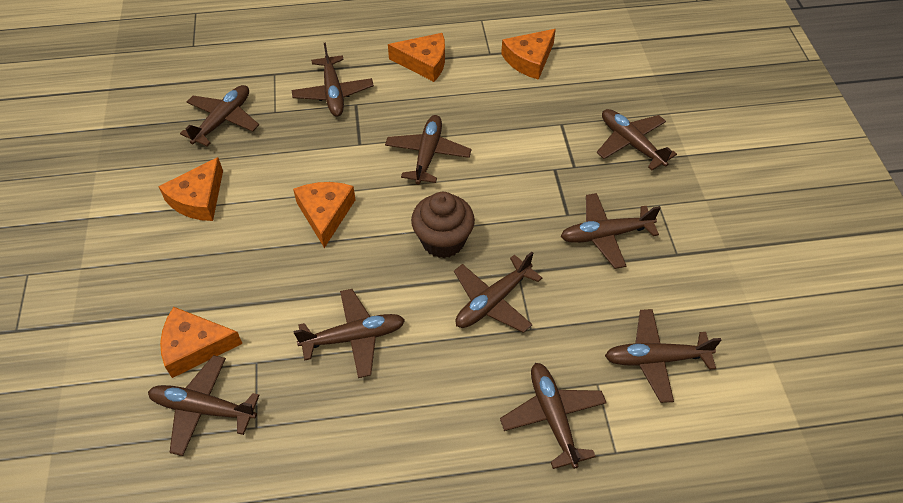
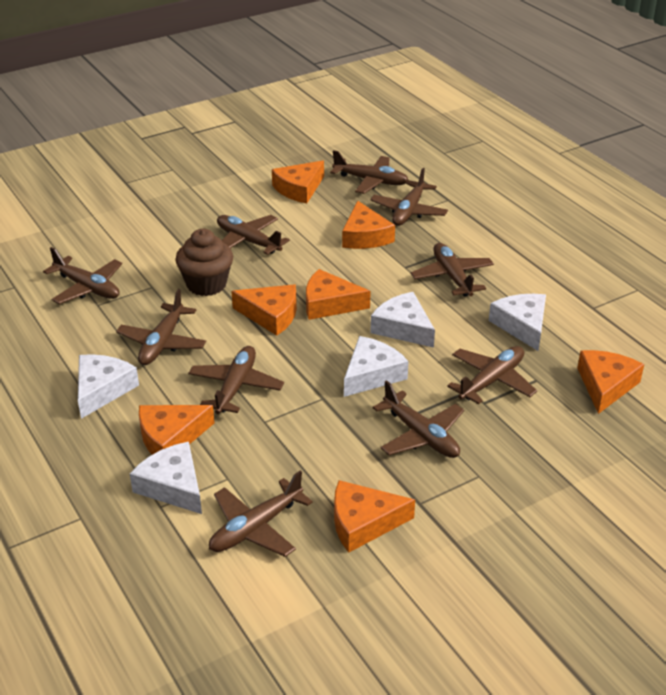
orange cheese: 5 -> 7
white cheese: 0 -> 5

